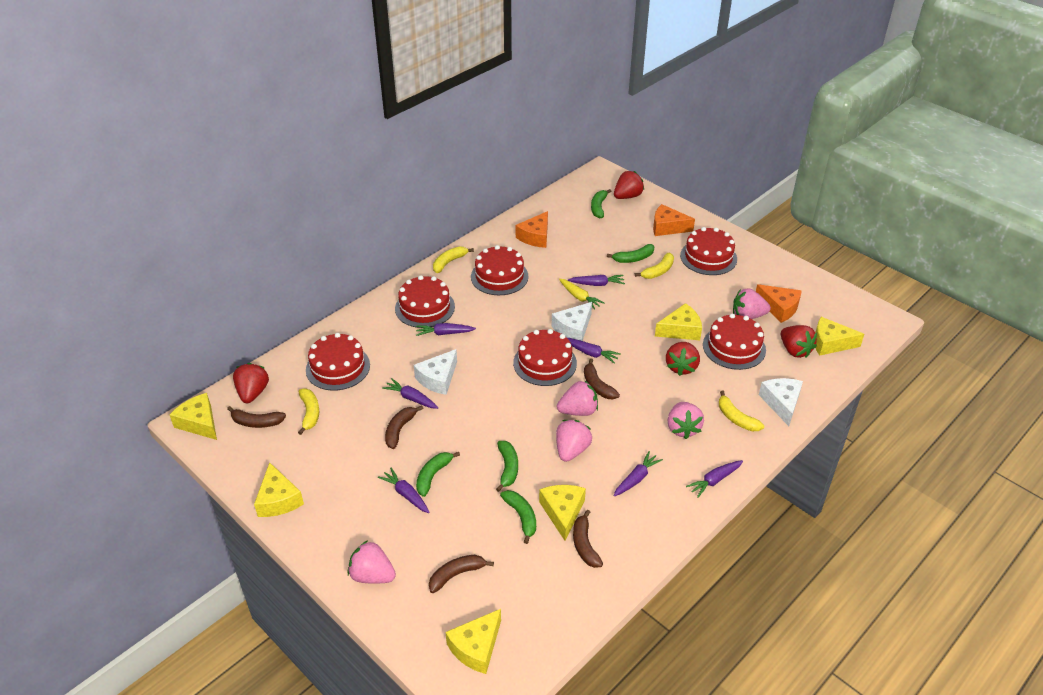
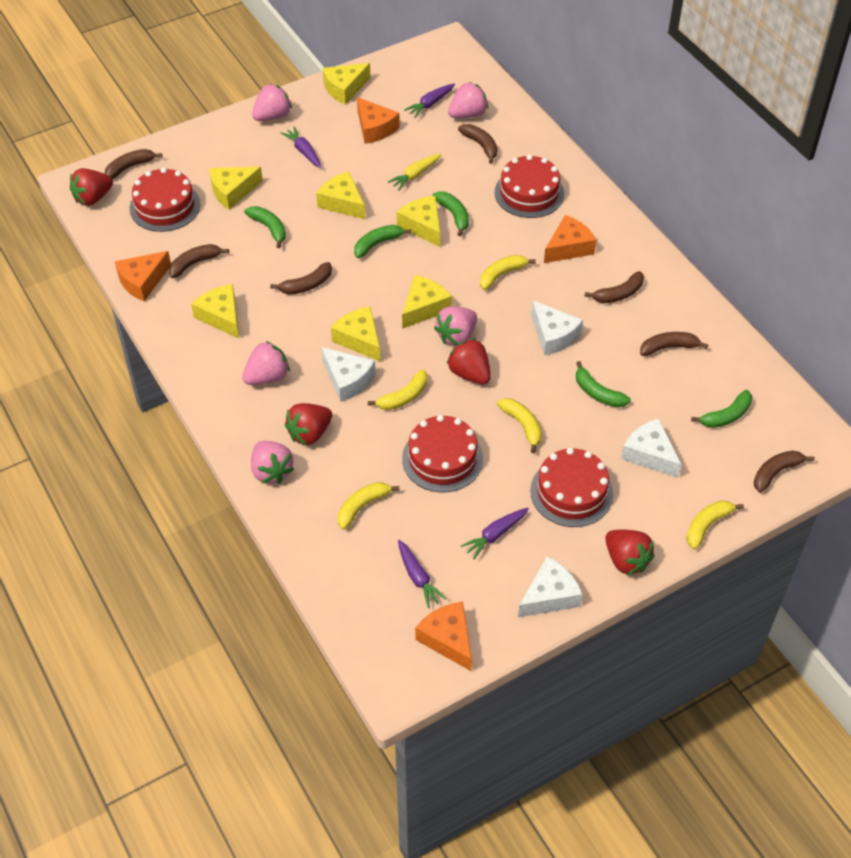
brown banana: 5 -> 7
orange cheese: 3 -> 4
purple carrot: 7 -> 4
red cake: 6 -> 4
white cheese: 3 -> 4
yellow banana: 4 -> 5
yellow cheese: 6 -> 7

